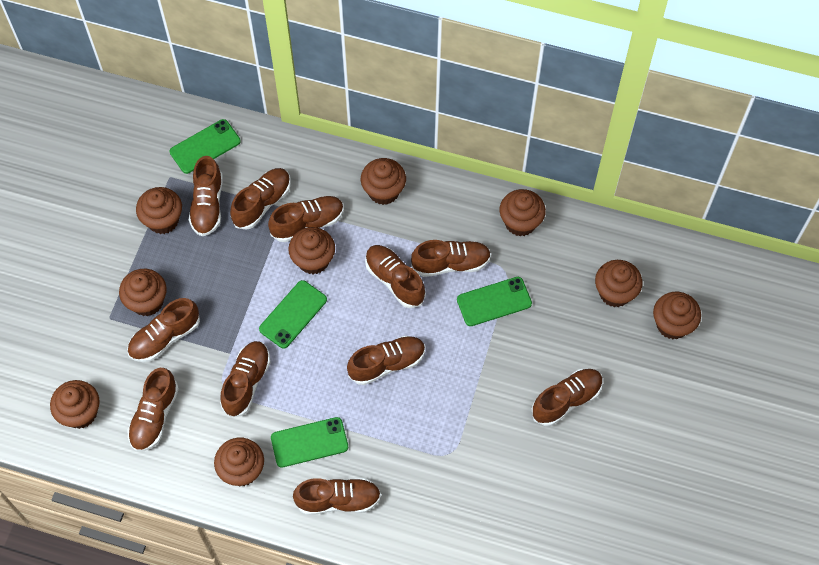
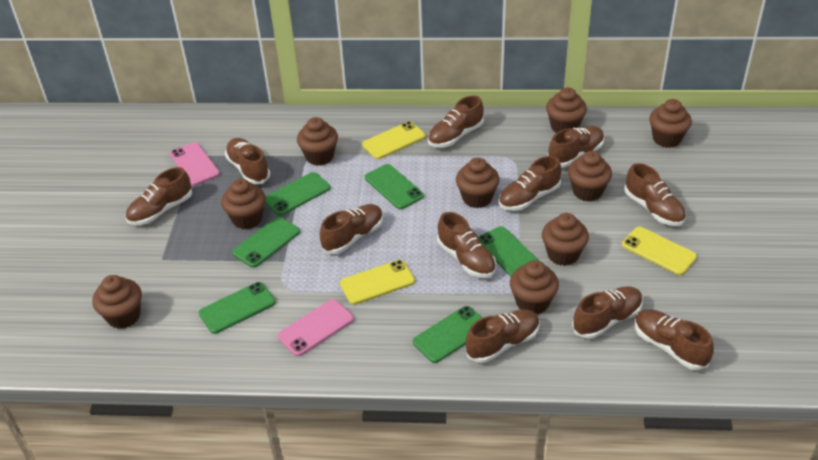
green phone: 4 -> 6
pink phone: 0 -> 2
yellow phone: 0 -> 3

